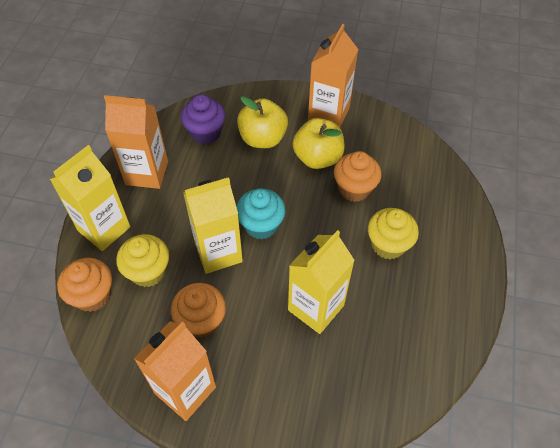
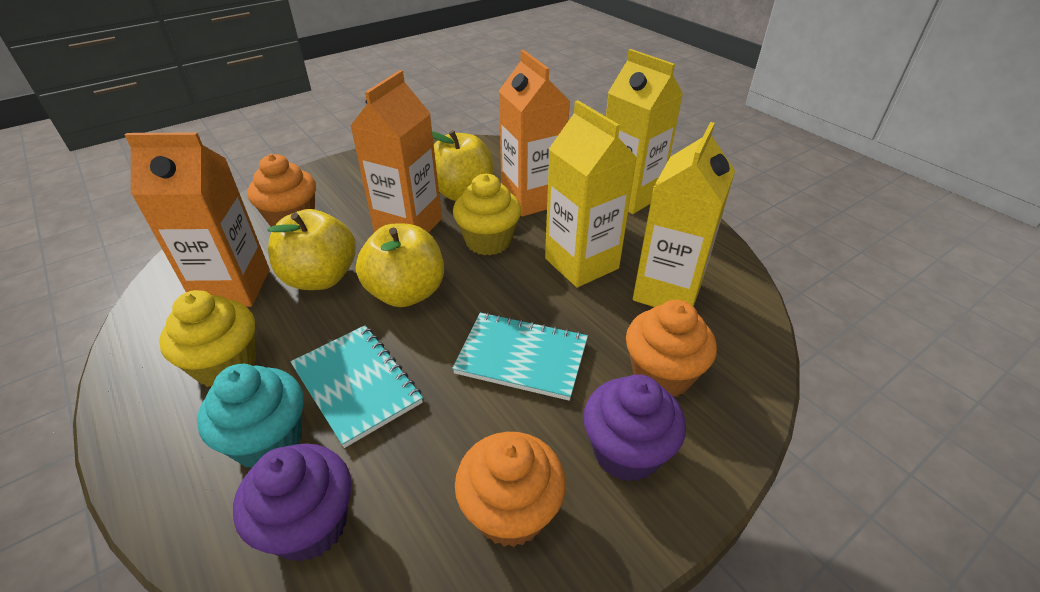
purple cupcake: 1 -> 2
turquoise notebook: 0 -> 2
yellow apple: 2 -> 3

